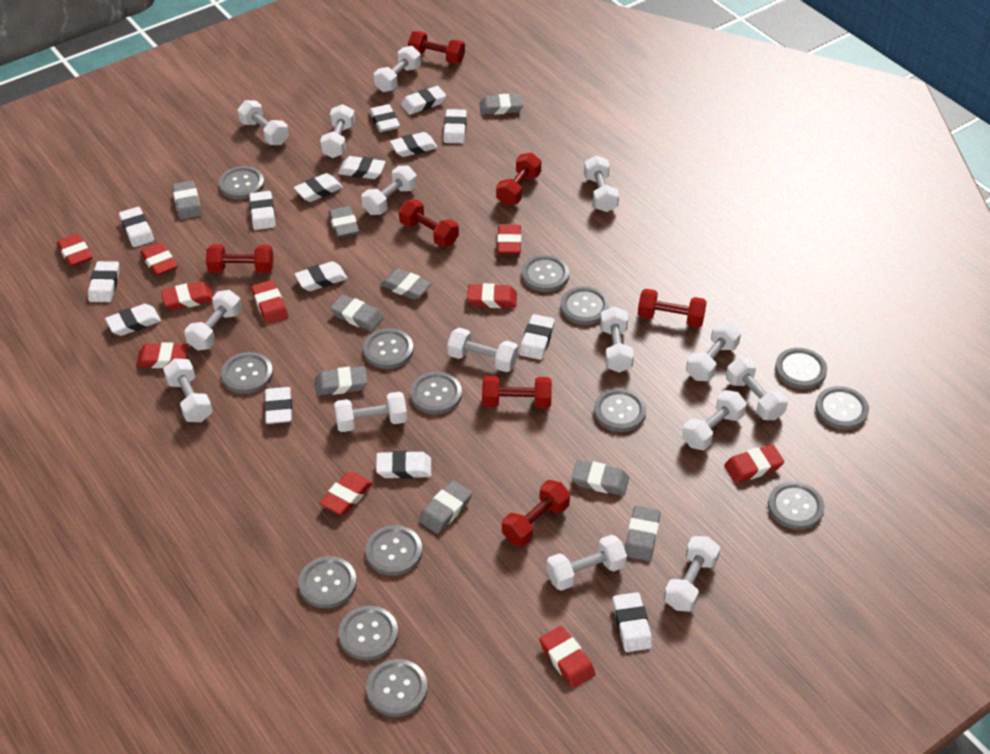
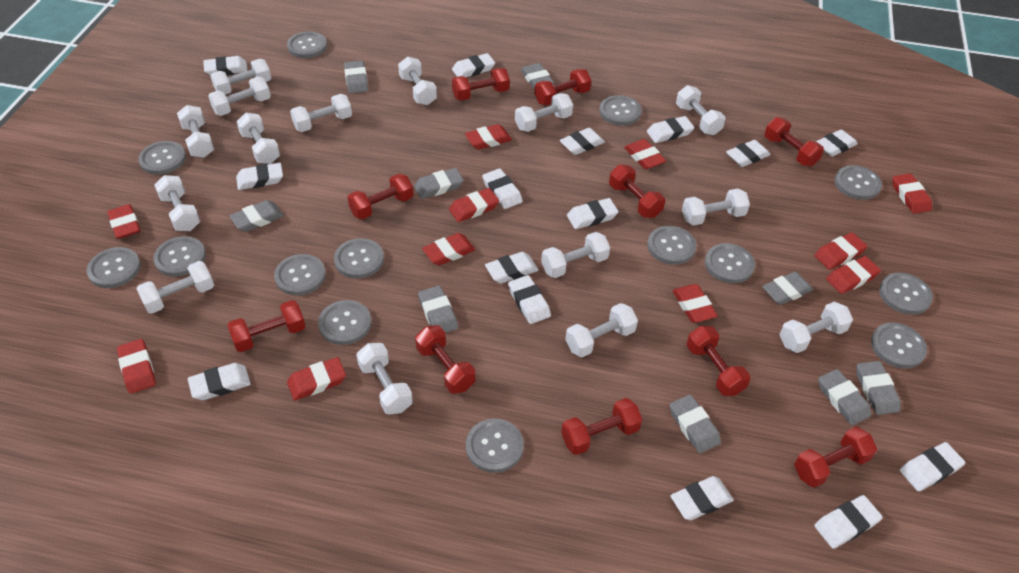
red dumbbell: 7 -> 10
red eraser: 10 -> 11

